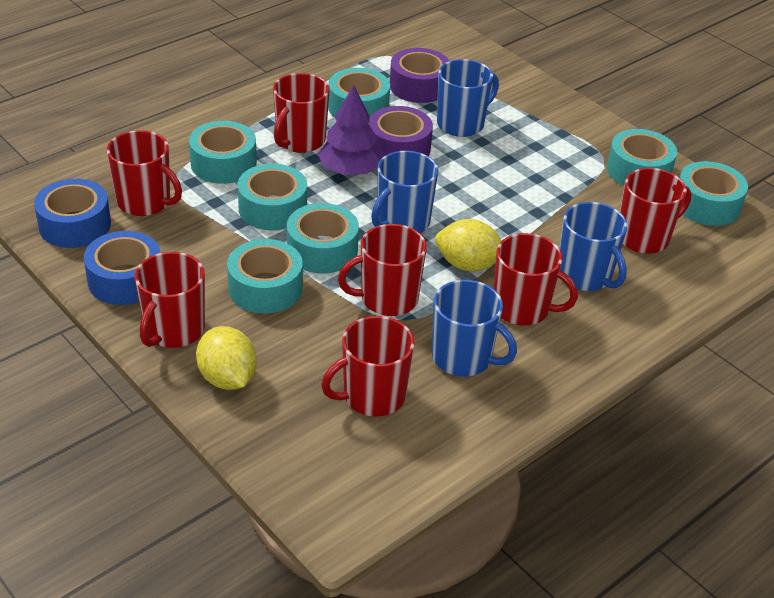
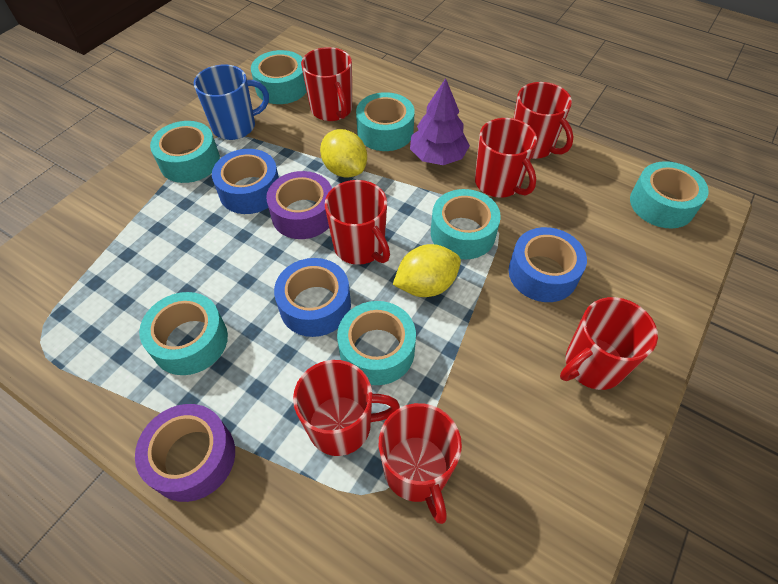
blue mug: 4 -> 1
blue tape: 2 -> 3

